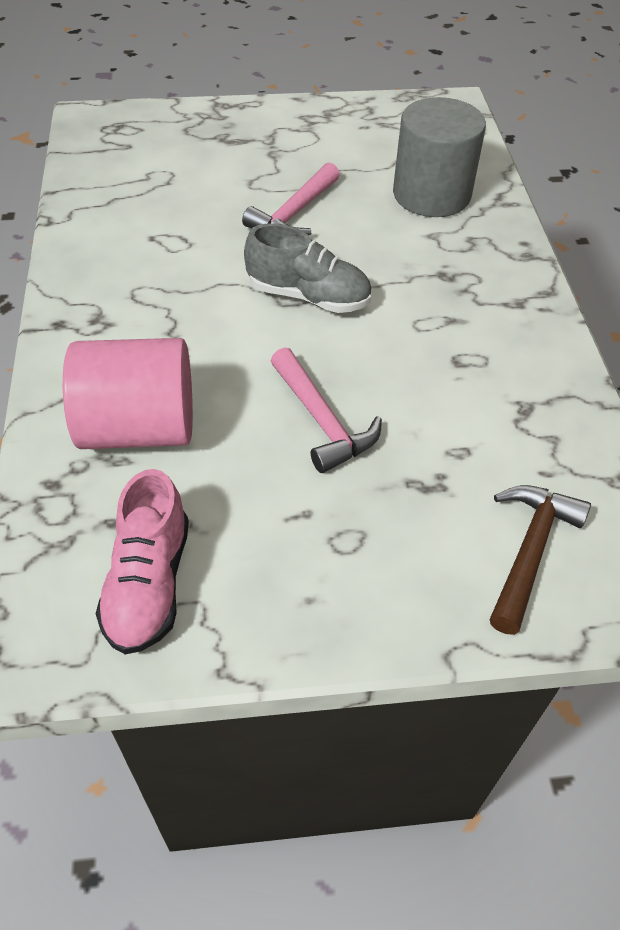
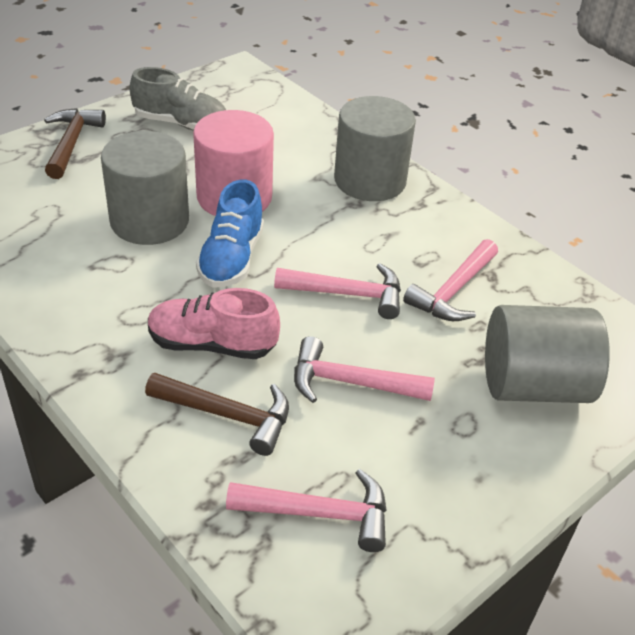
blue shoe: 0 -> 1
brown hammer: 1 -> 2
grey cylinder: 1 -> 3
pink hammer: 2 -> 4

